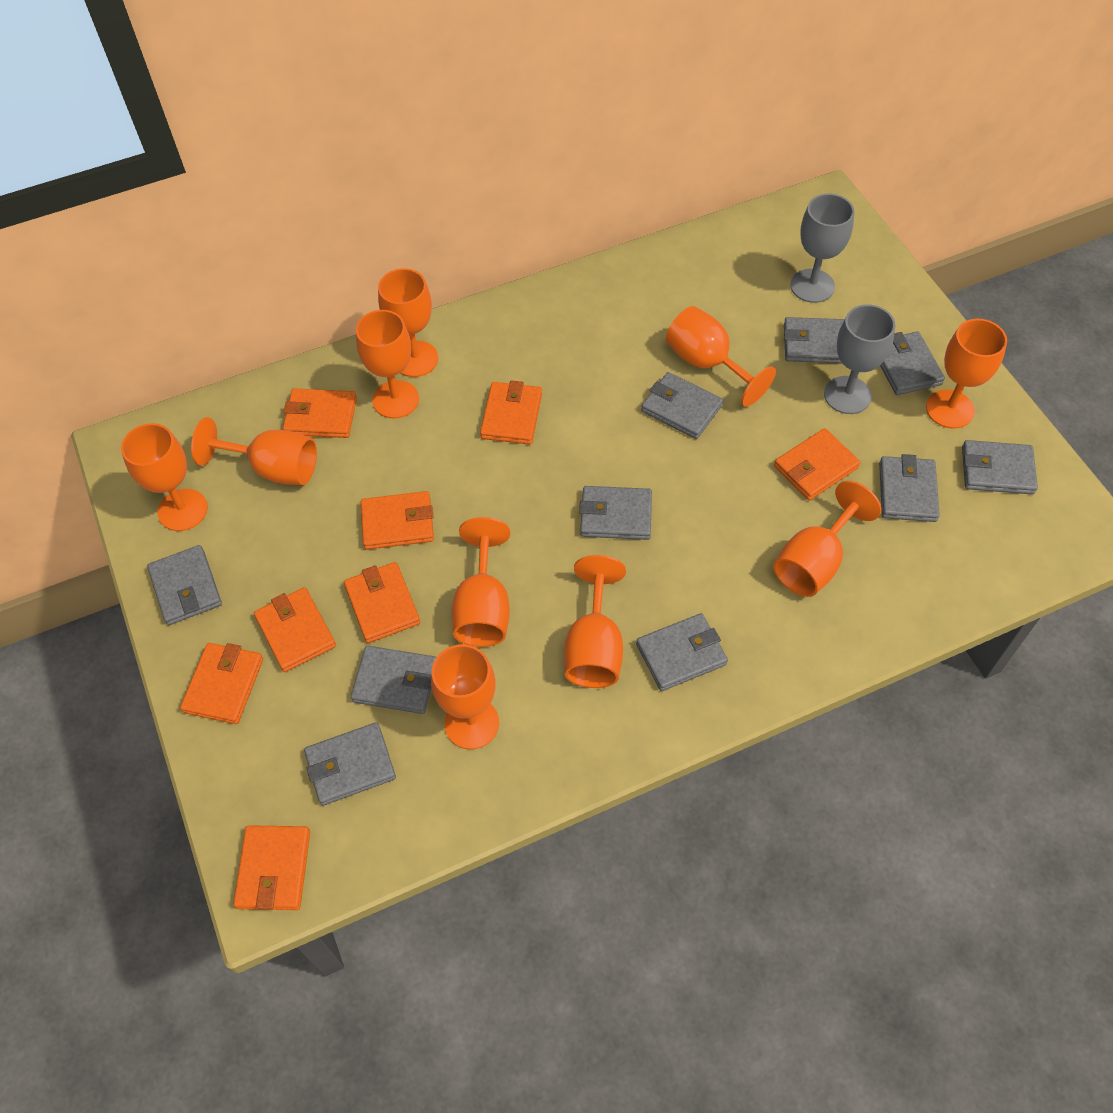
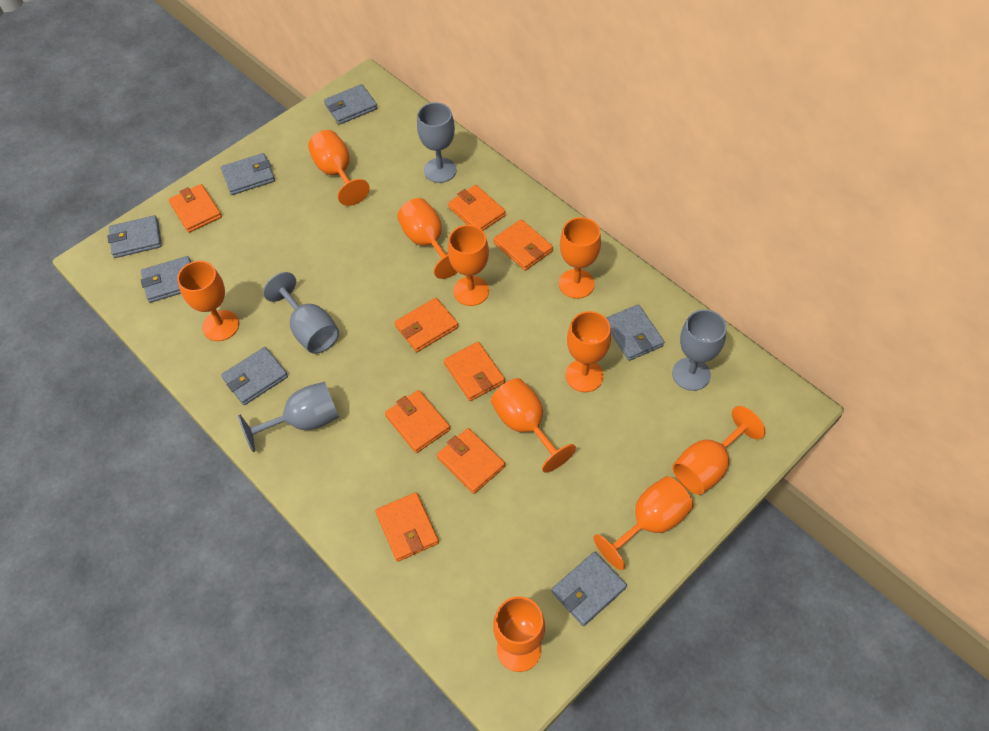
grey goblet: 2 -> 4
grey wallet: 10 -> 7

